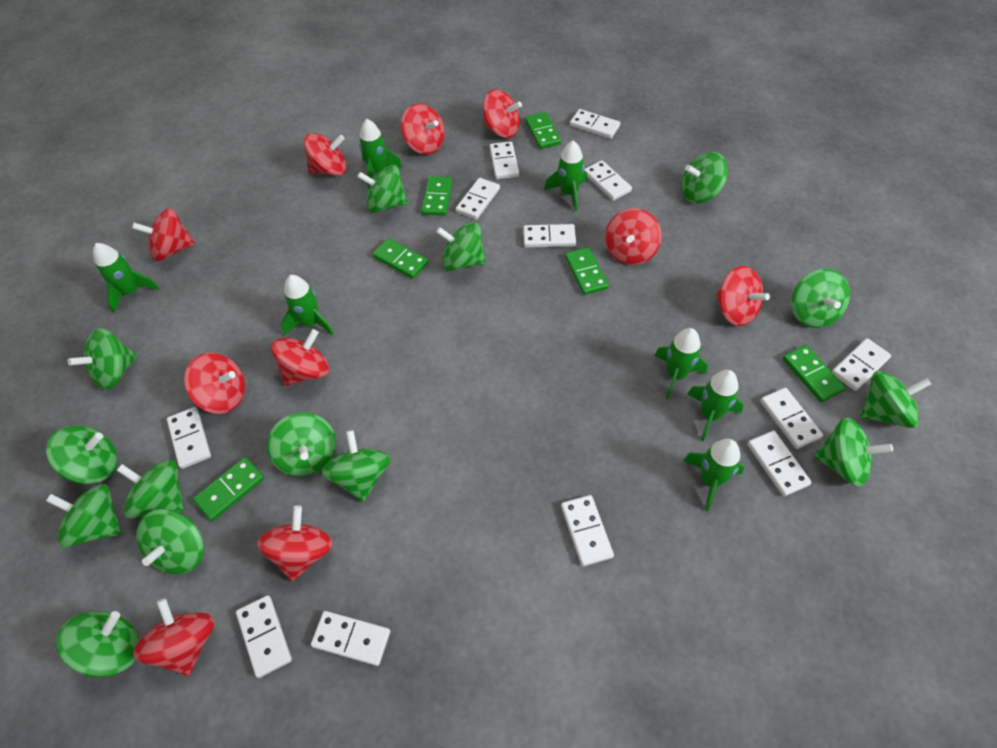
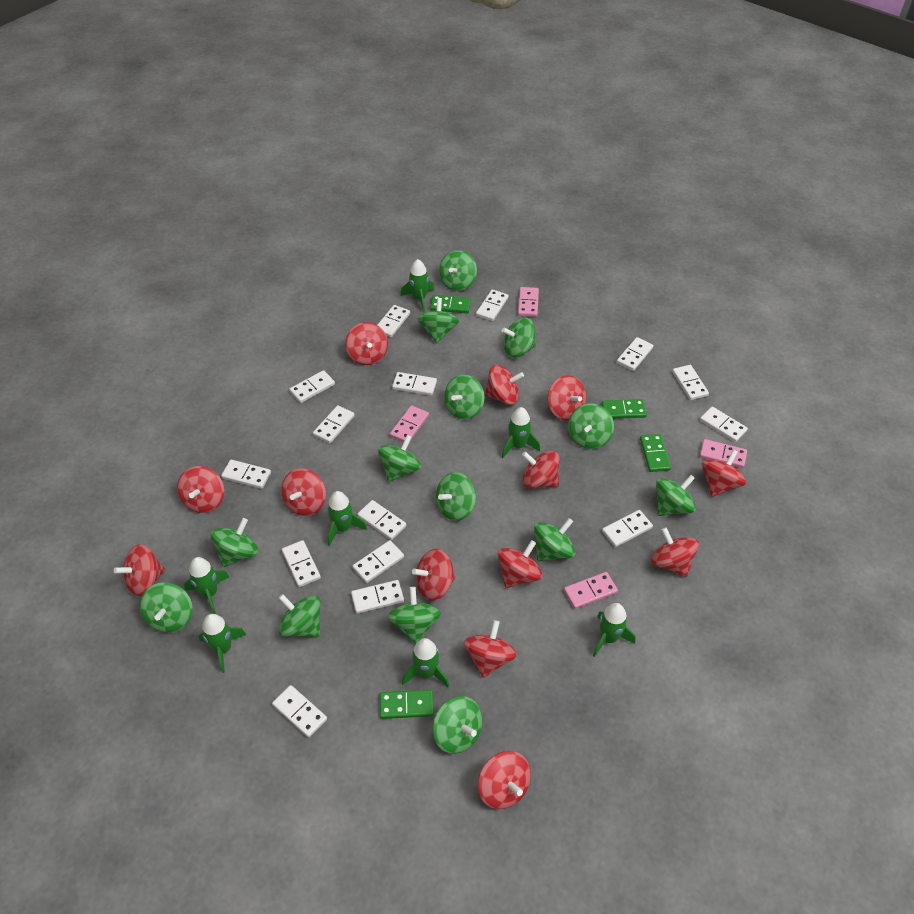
green domino: 6 -> 4
pink domino: 0 -> 4
red spinning top: 10 -> 13
white domino: 12 -> 15

